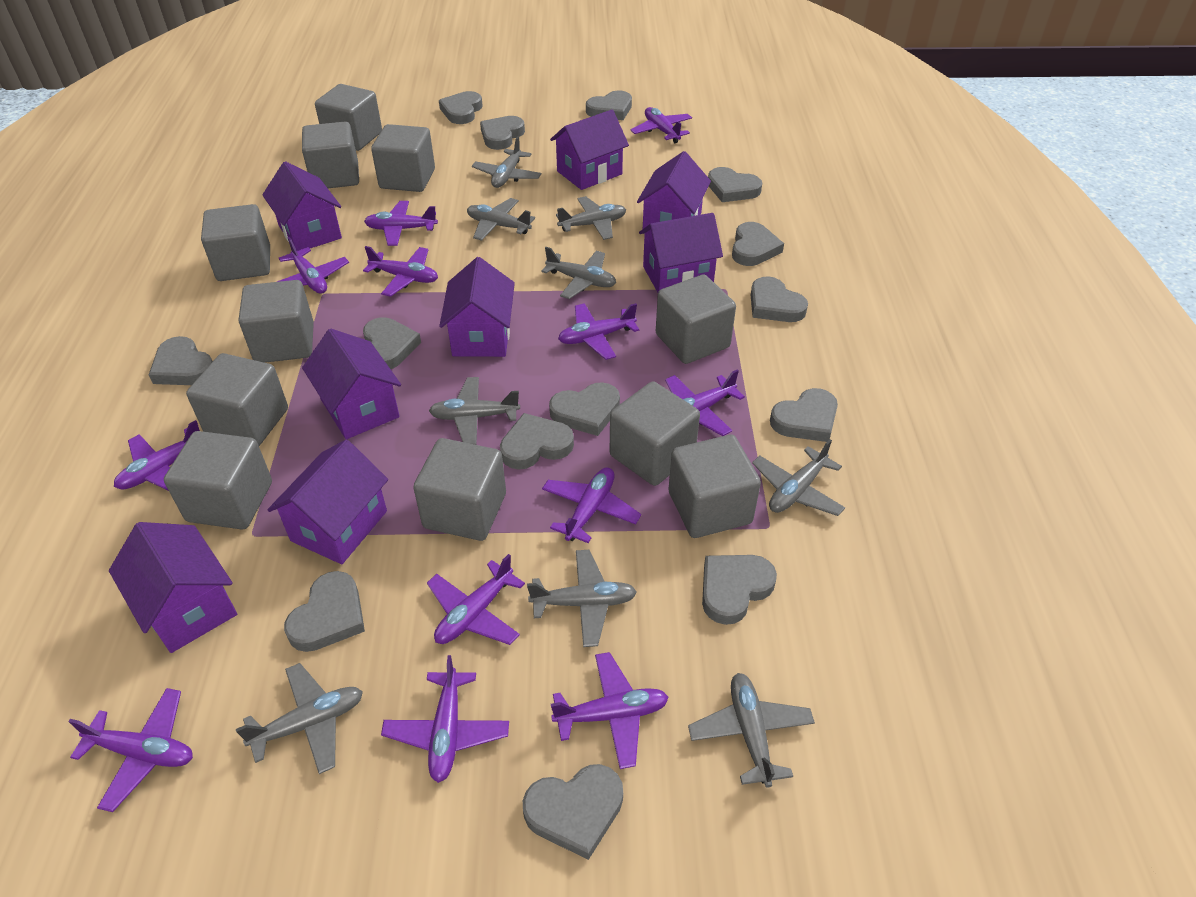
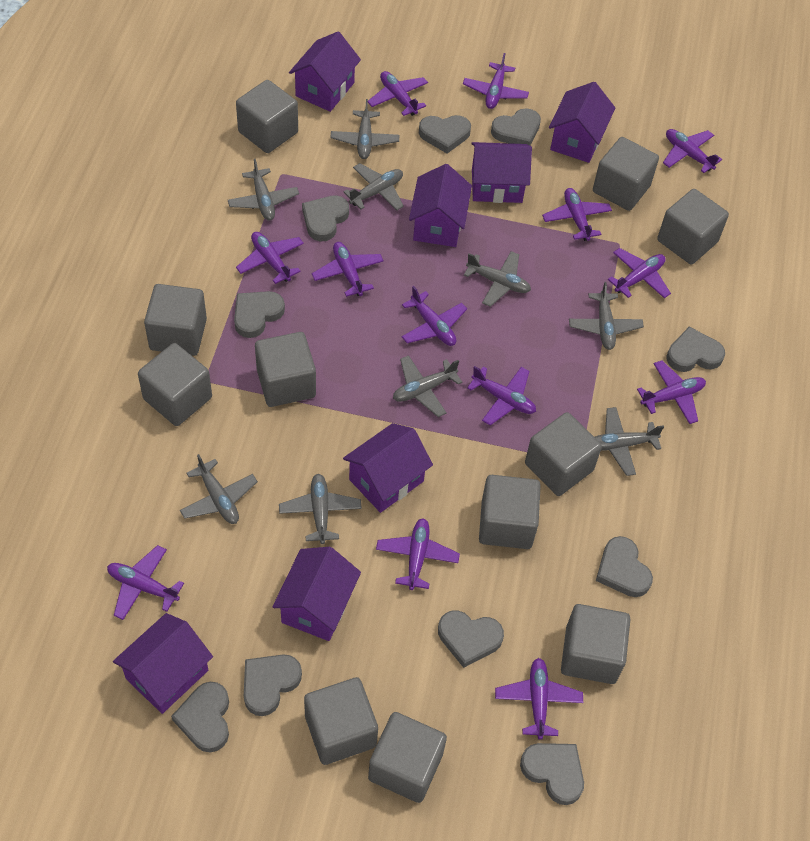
grey heart: 14 -> 10
purple house: 8 -> 7
purple plane: 12 -> 13

